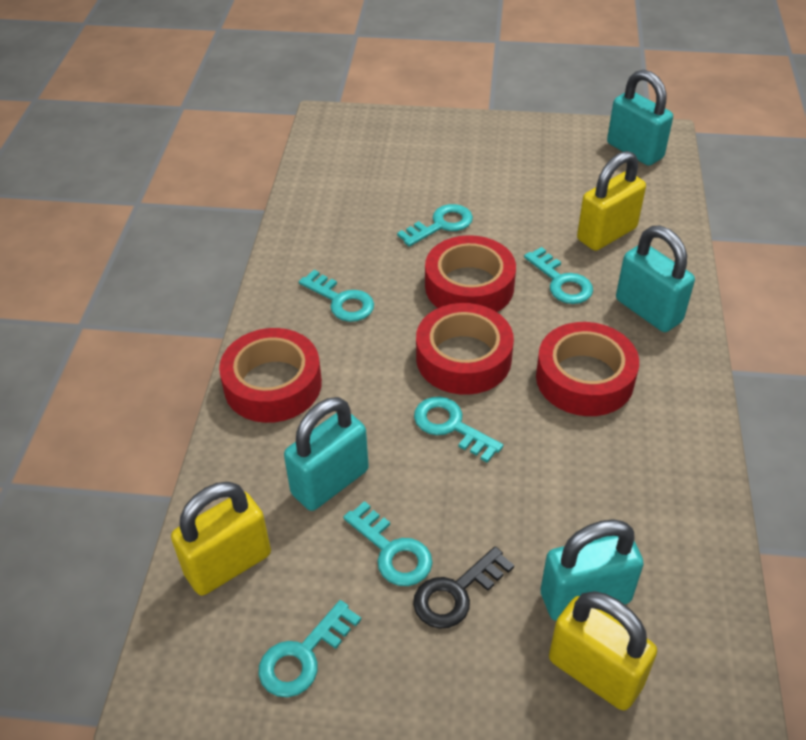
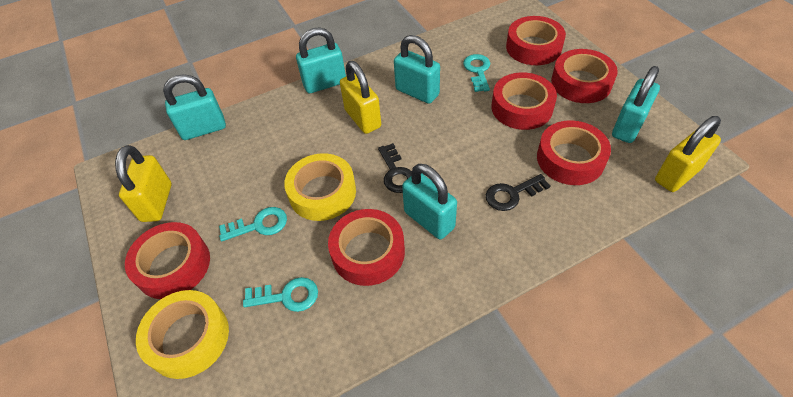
black key: 1 -> 2
red tape: 4 -> 6
turquoise key: 6 -> 3
turquoise padlock: 4 -> 5
yellow tape: 0 -> 2

